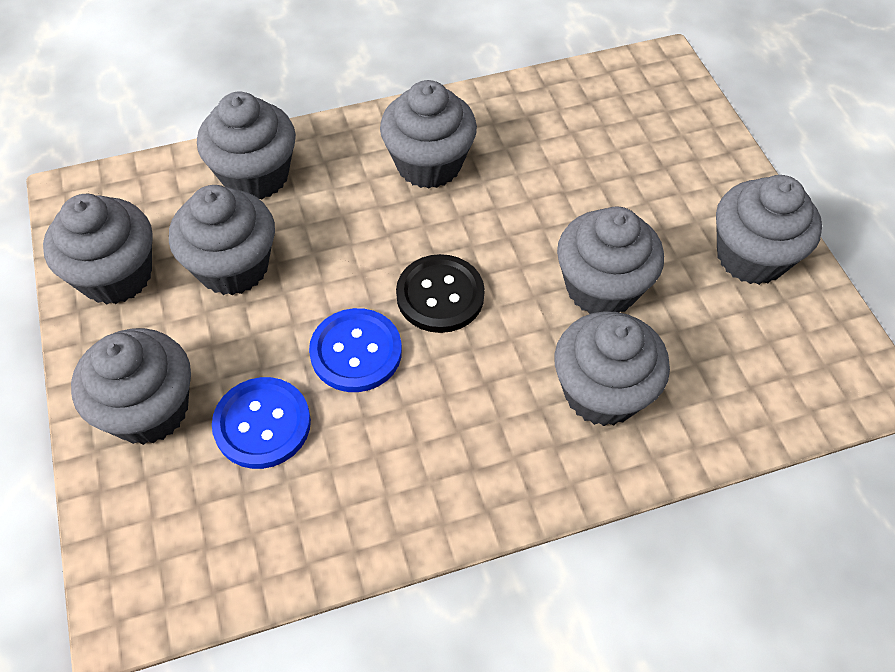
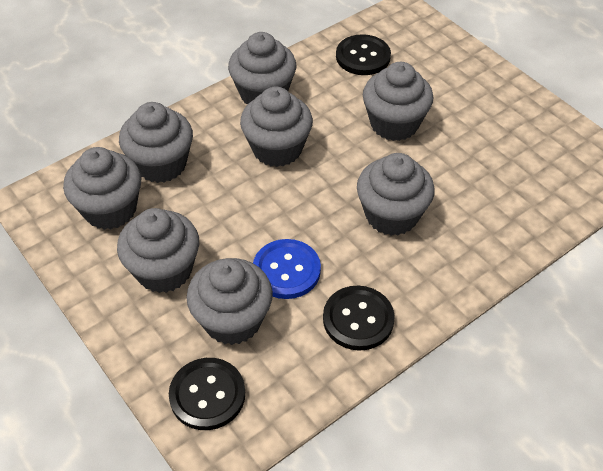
black button: 1 -> 3
blue button: 2 -> 1

